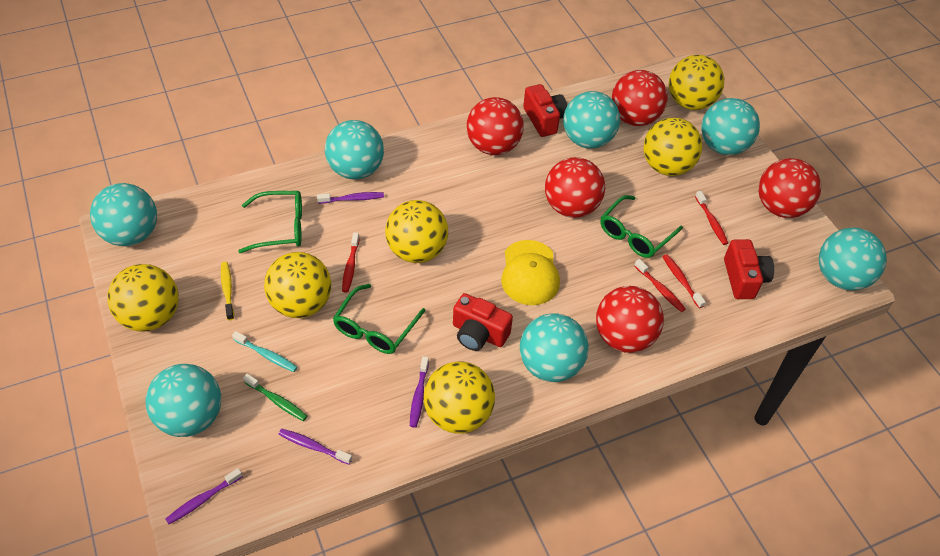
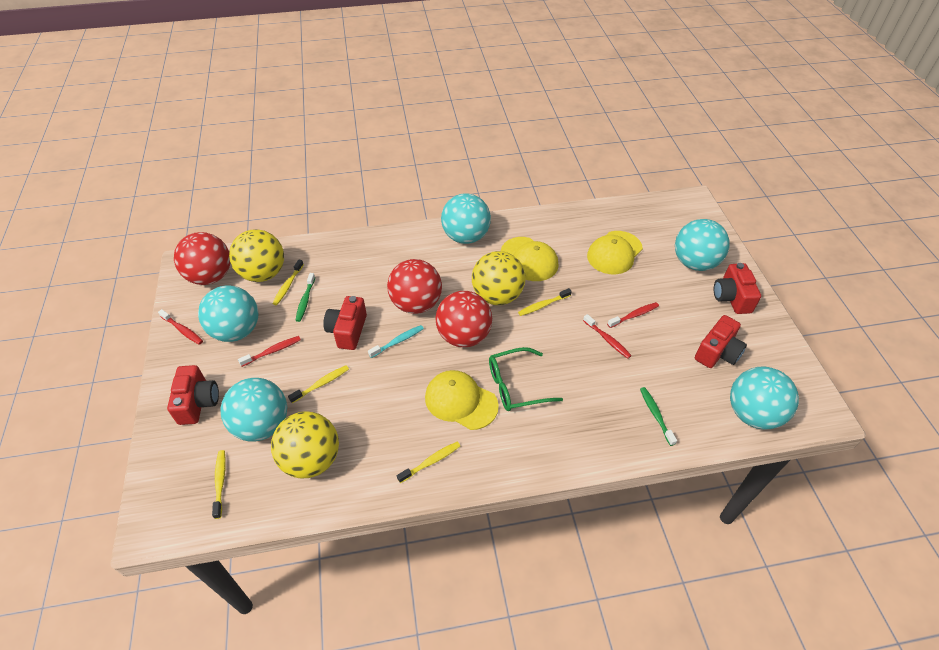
green glasses: 3 -> 1
green toothbrush: 1 -> 2
purple toothbrush: 4 -> 0
red ball: 5 -> 3
red camera: 3 -> 4
turquoise ball: 7 -> 5
yellow ball: 6 -> 3
yellow cap: 1 -> 3
yellow toothbrush: 1 -> 5

